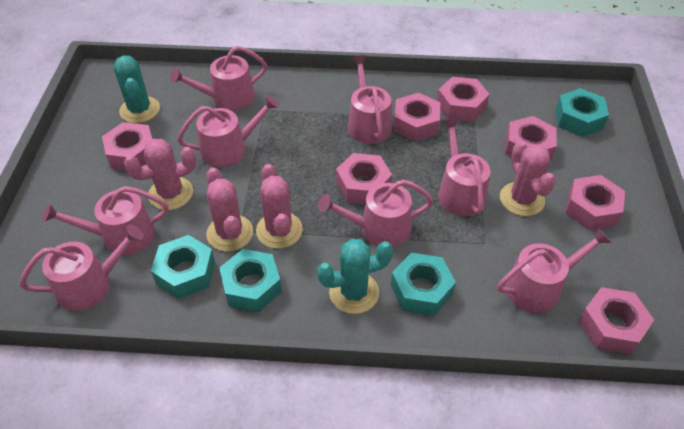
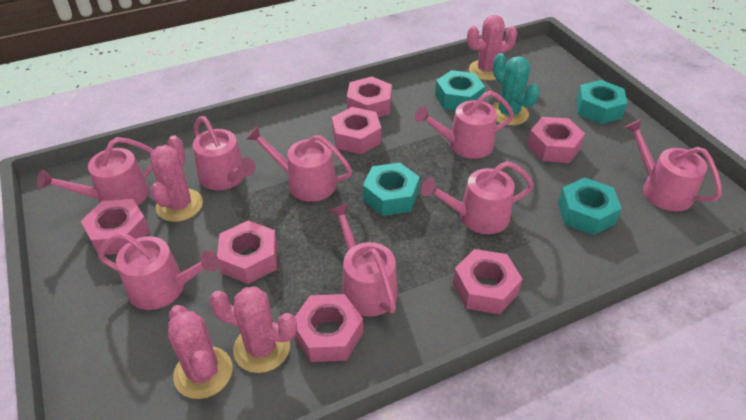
turquoise cactus: 2 -> 1

